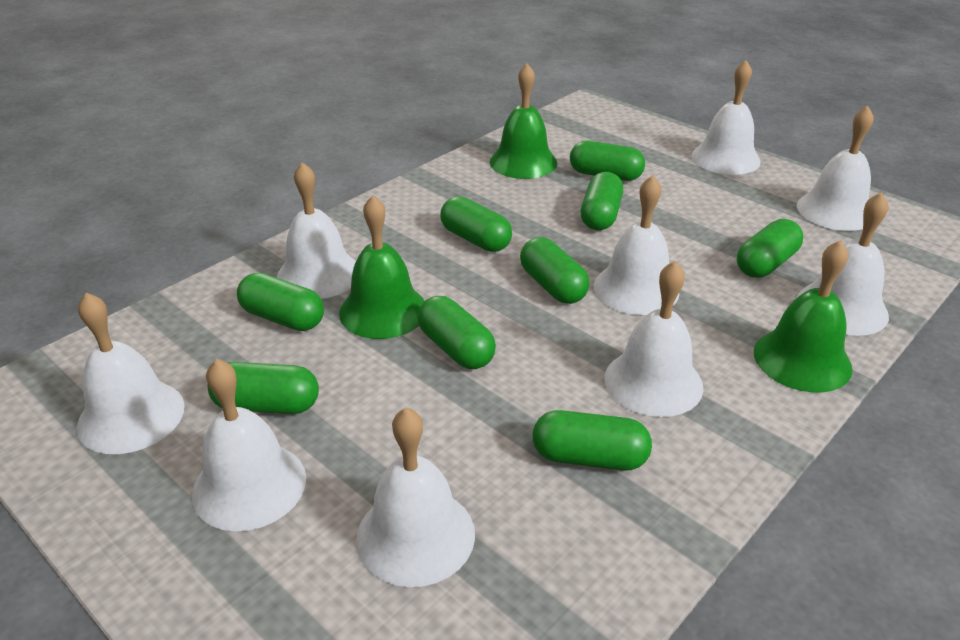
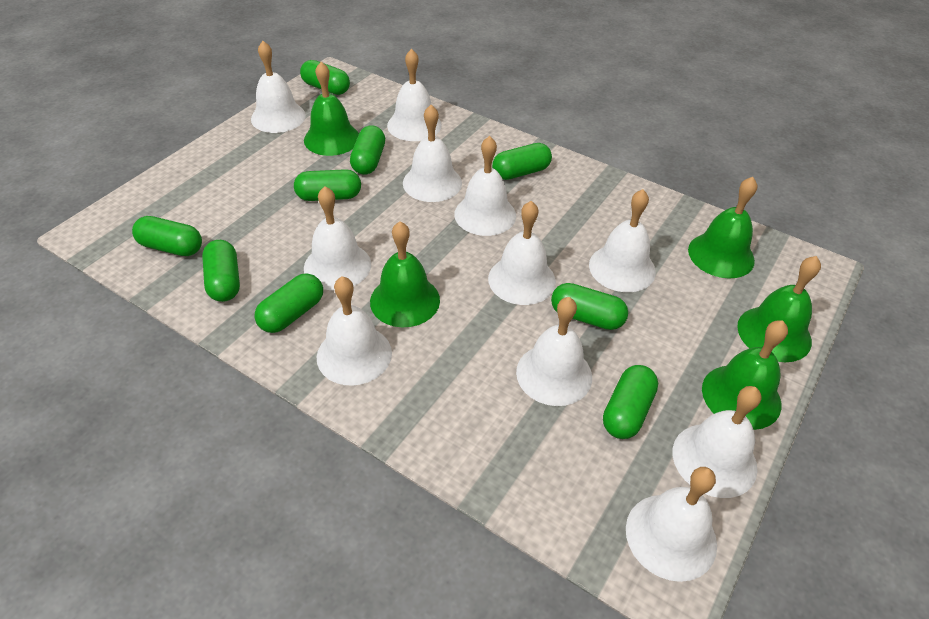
green bell: 3 -> 5
white bell: 9 -> 11

